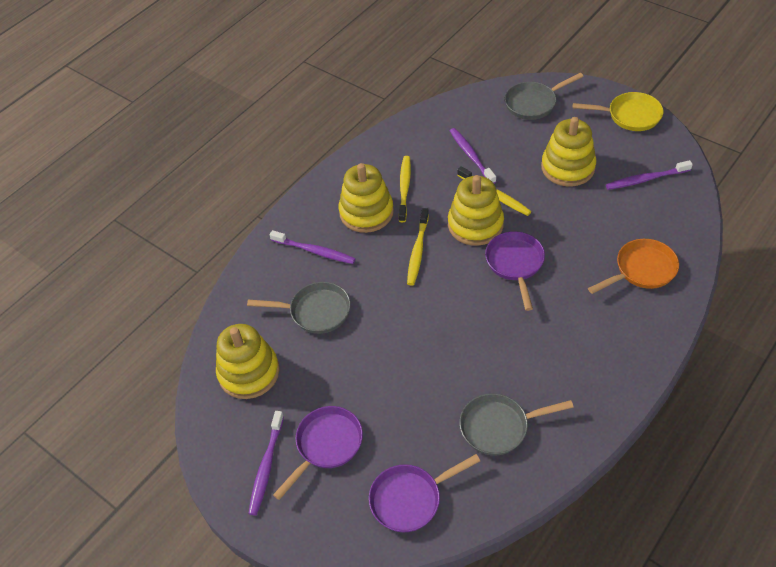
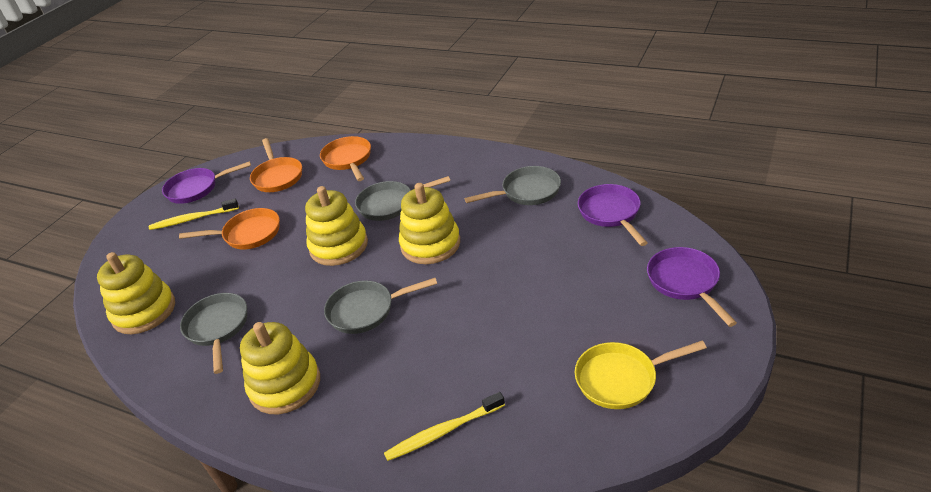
grey pan: 3 -> 4
orange pan: 1 -> 3
purple toothbrush: 4 -> 0
yellow toothbrush: 3 -> 2

